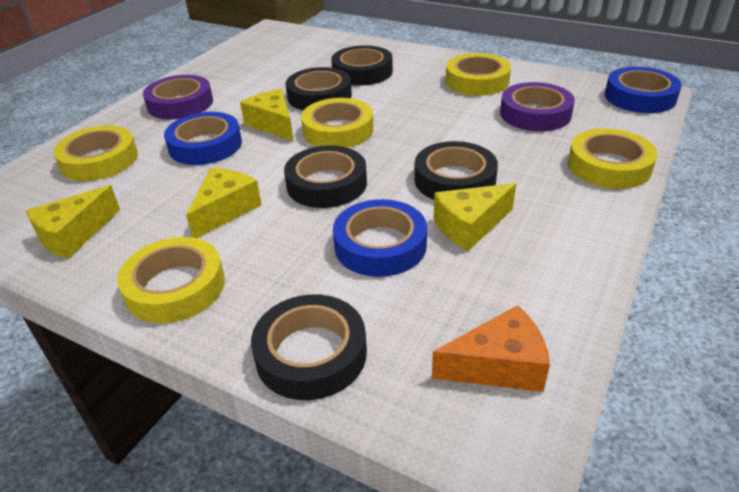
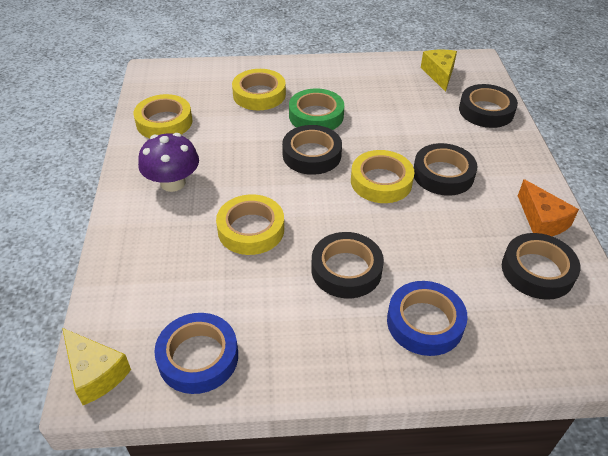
blue tape: 3 -> 2
green tape: 0 -> 1
purple mushroom: 0 -> 1
purple tape: 2 -> 0
yellow cheese: 4 -> 2
yellow tape: 5 -> 4

